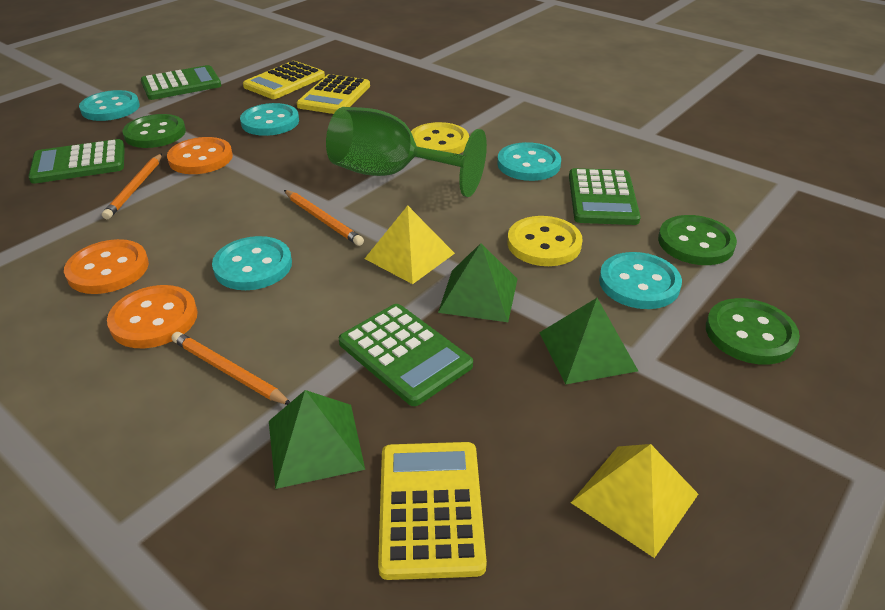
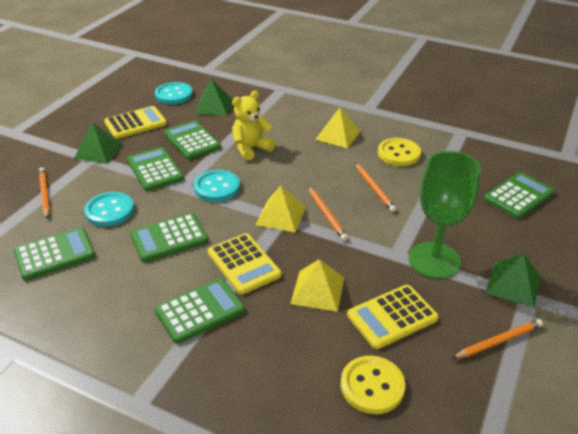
green button: 3 -> 0
green calculator: 4 -> 6
orange button: 3 -> 0
orange pencil: 3 -> 4
turquoise button: 5 -> 3
yellow pyramid: 2 -> 3
yellow teddy bear: 0 -> 1

